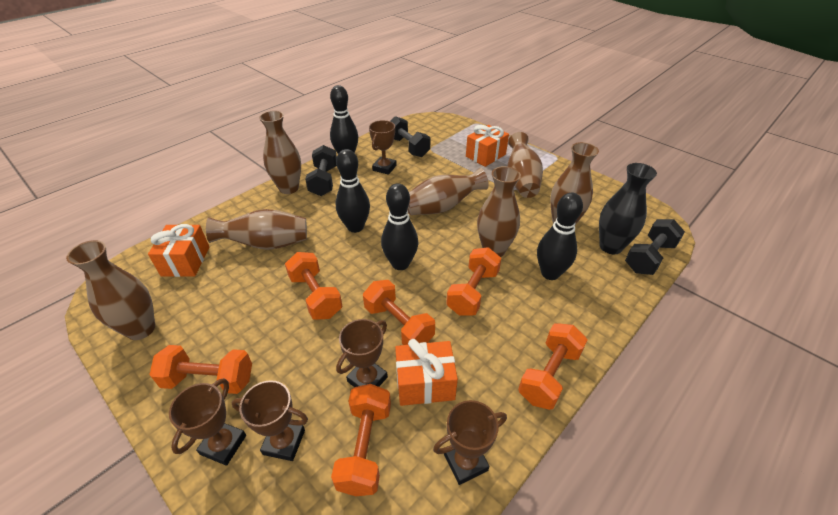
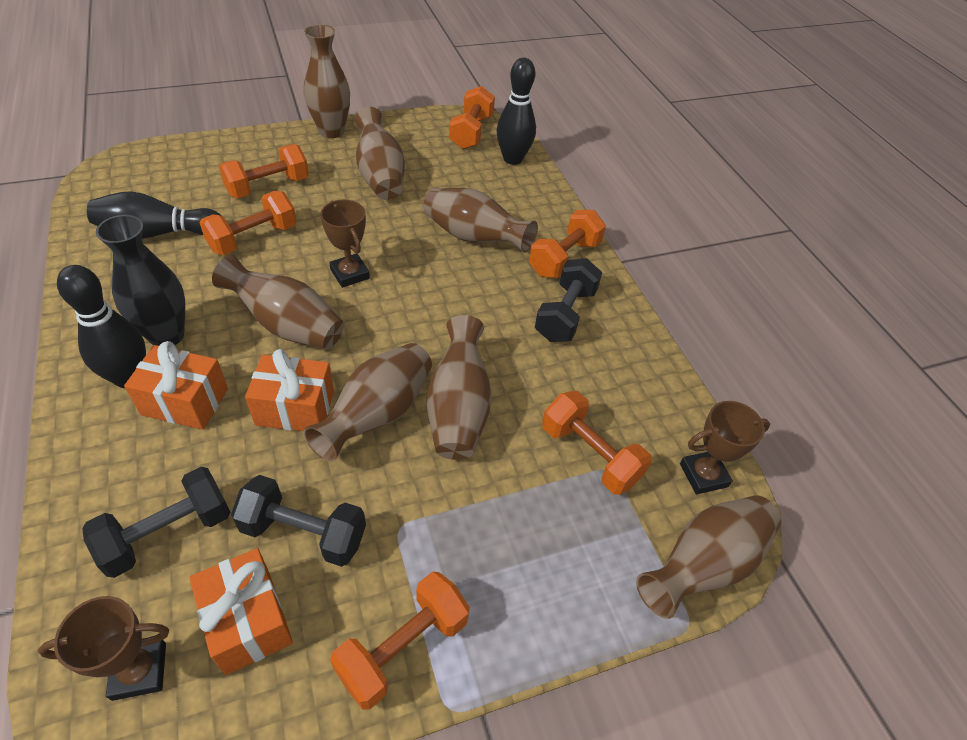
black bowling pin: 4 -> 3
brown trophy: 5 -> 3

